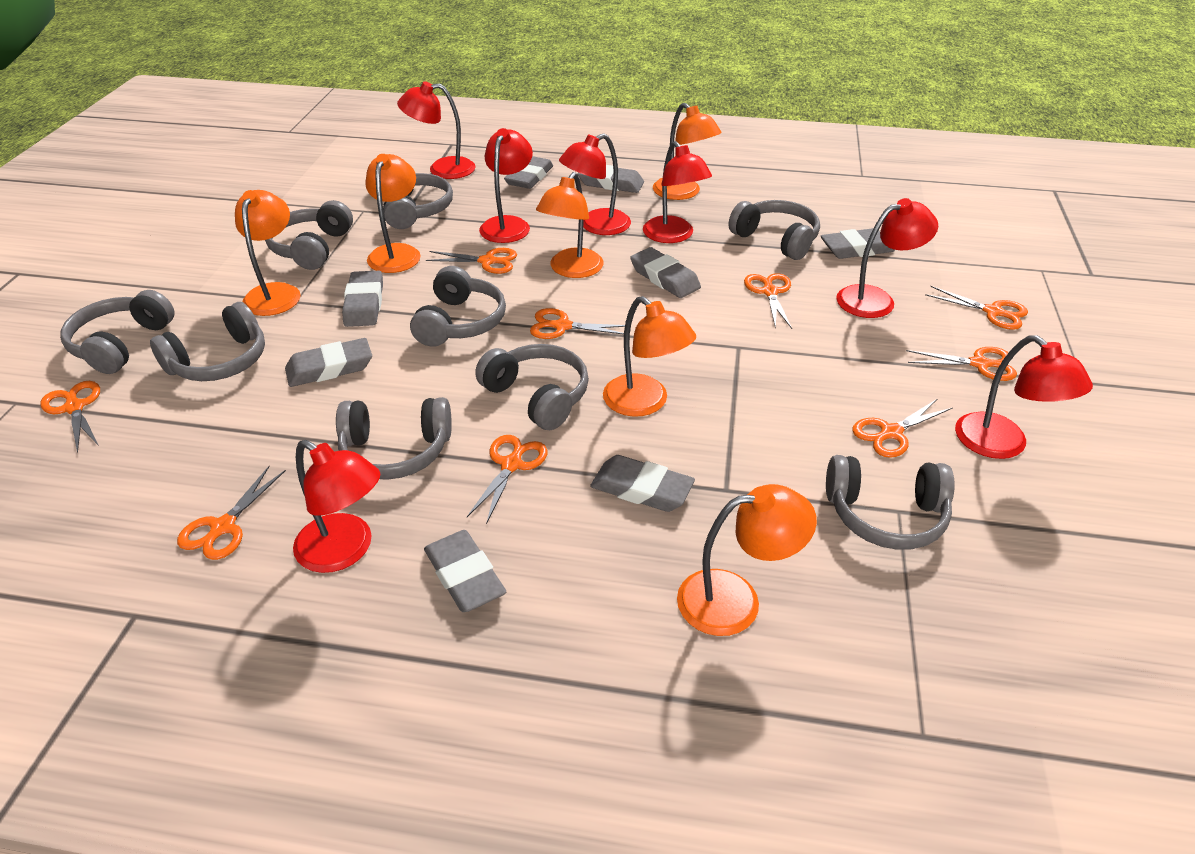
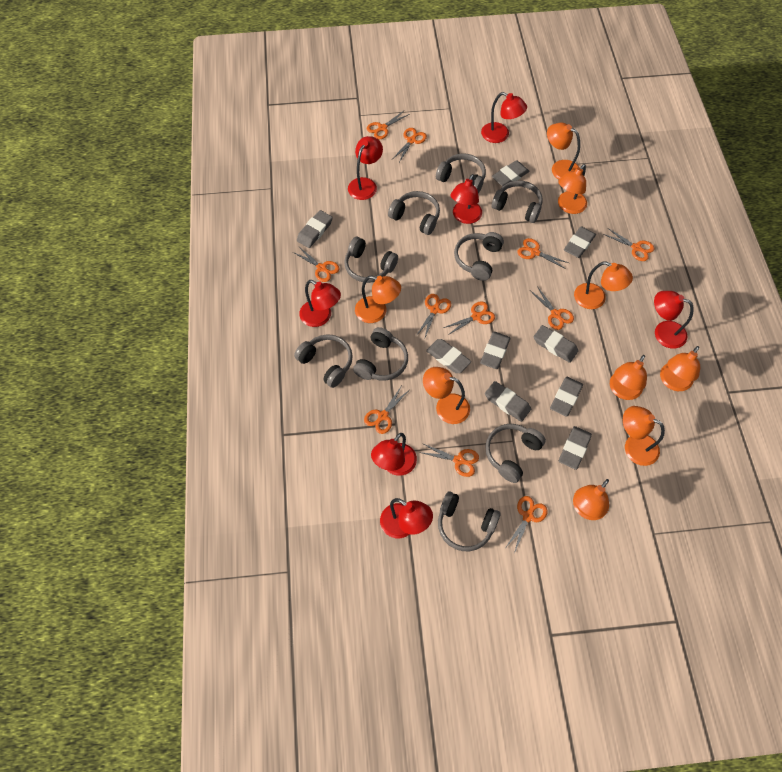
grey eraser: 8 -> 9
orange lamp: 6 -> 9
orange scissors: 9 -> 11

